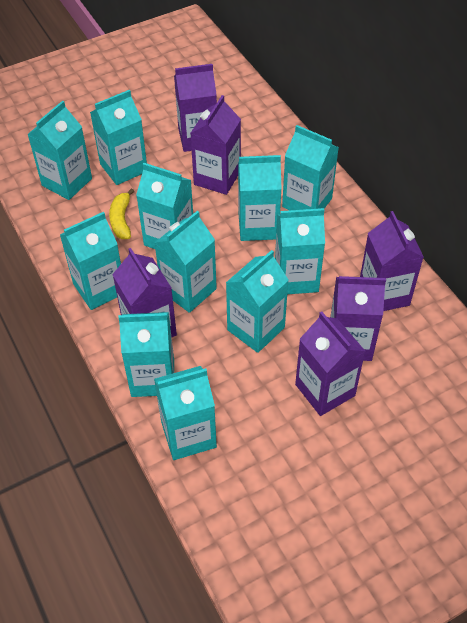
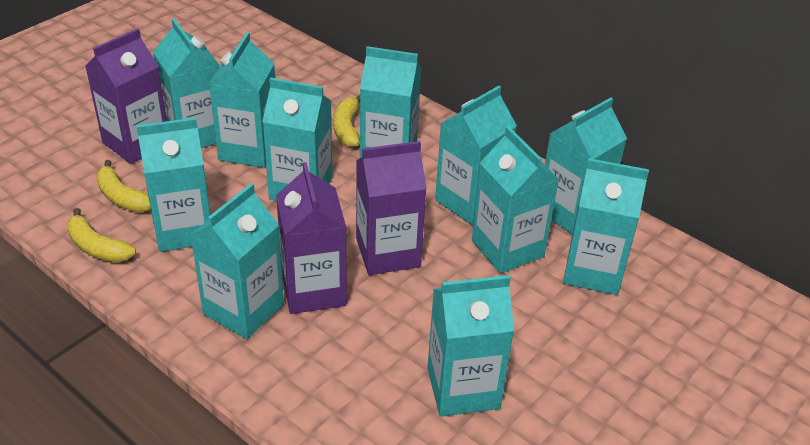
purple carton: 6 -> 3
yellow banana: 1 -> 3

